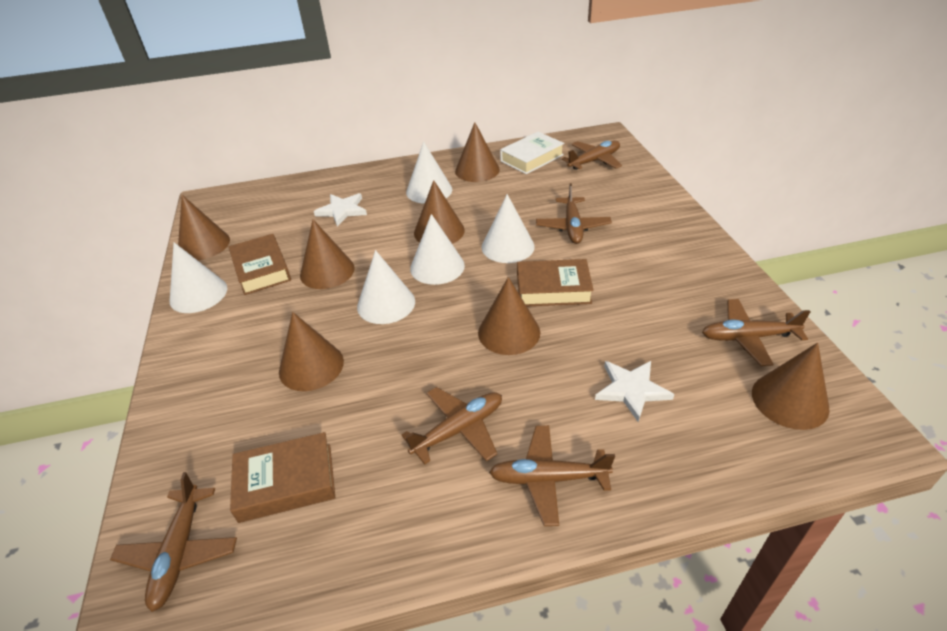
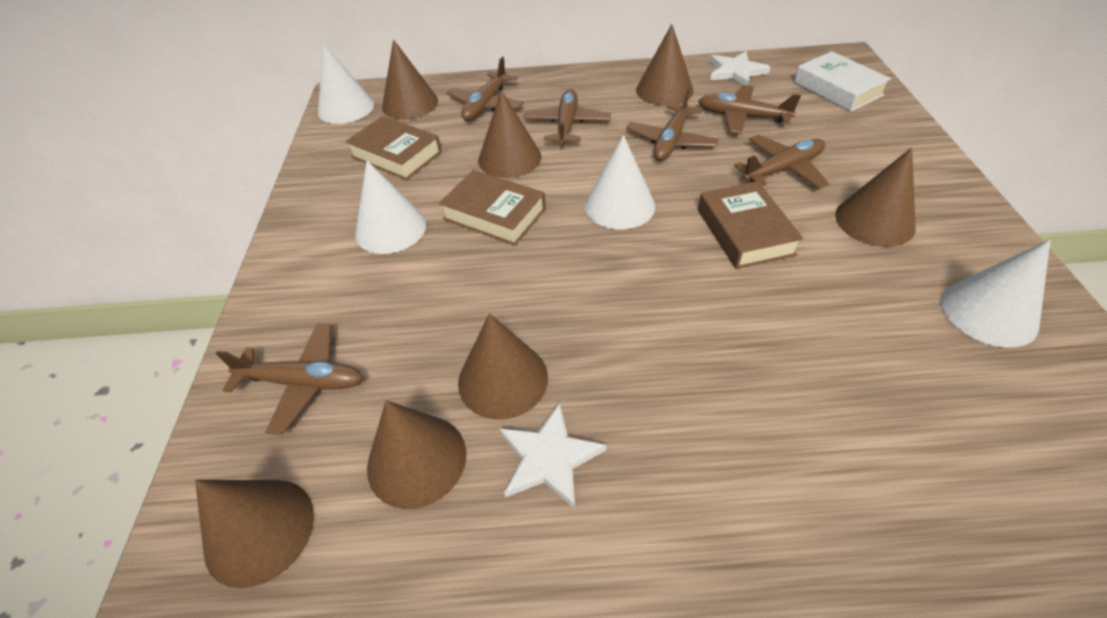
white cone: 5 -> 4

